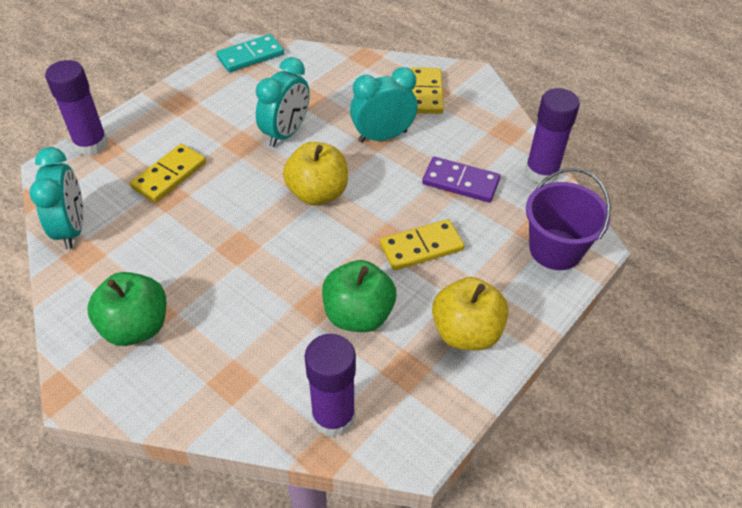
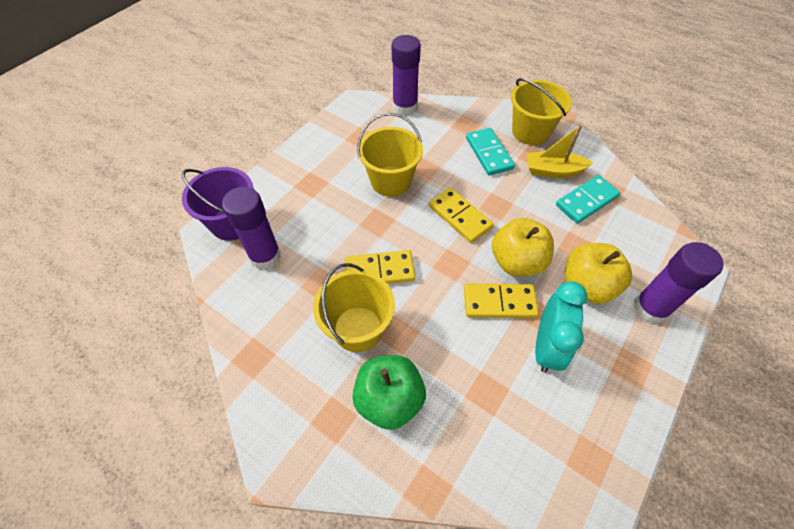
green apple: 2 -> 1
purple domino: 1 -> 0
turquoise clock: 3 -> 1
turquoise domino: 1 -> 2
yellow boat: 0 -> 1
yellow bucket: 0 -> 3

